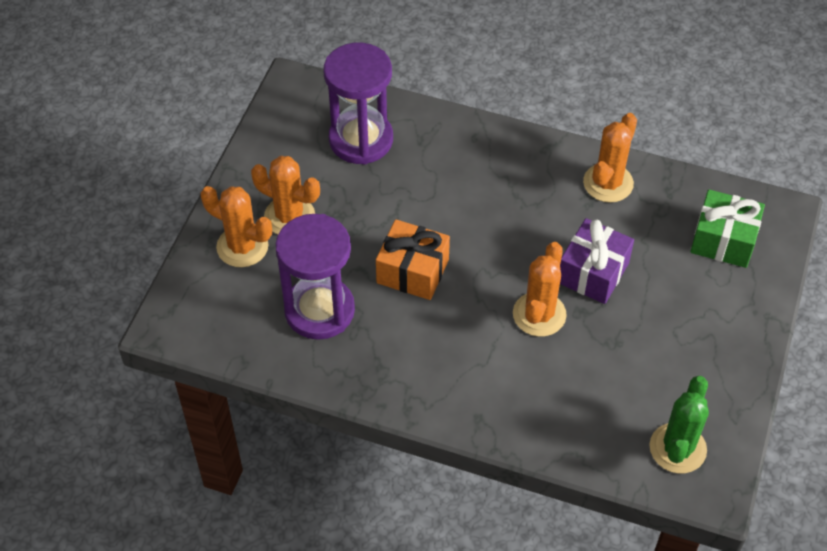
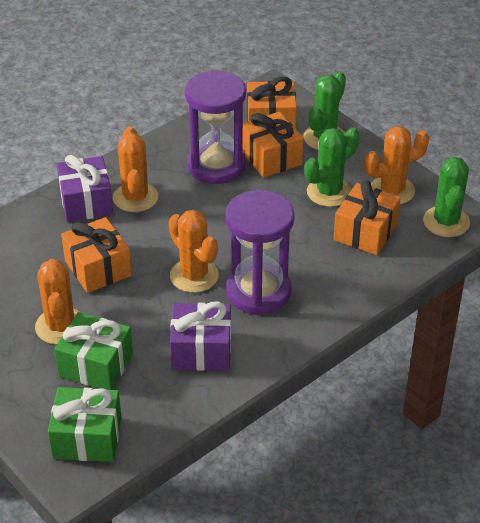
green cactus: 1 -> 3
green gift: 1 -> 2
orange gift: 1 -> 4
purple gift: 1 -> 2

